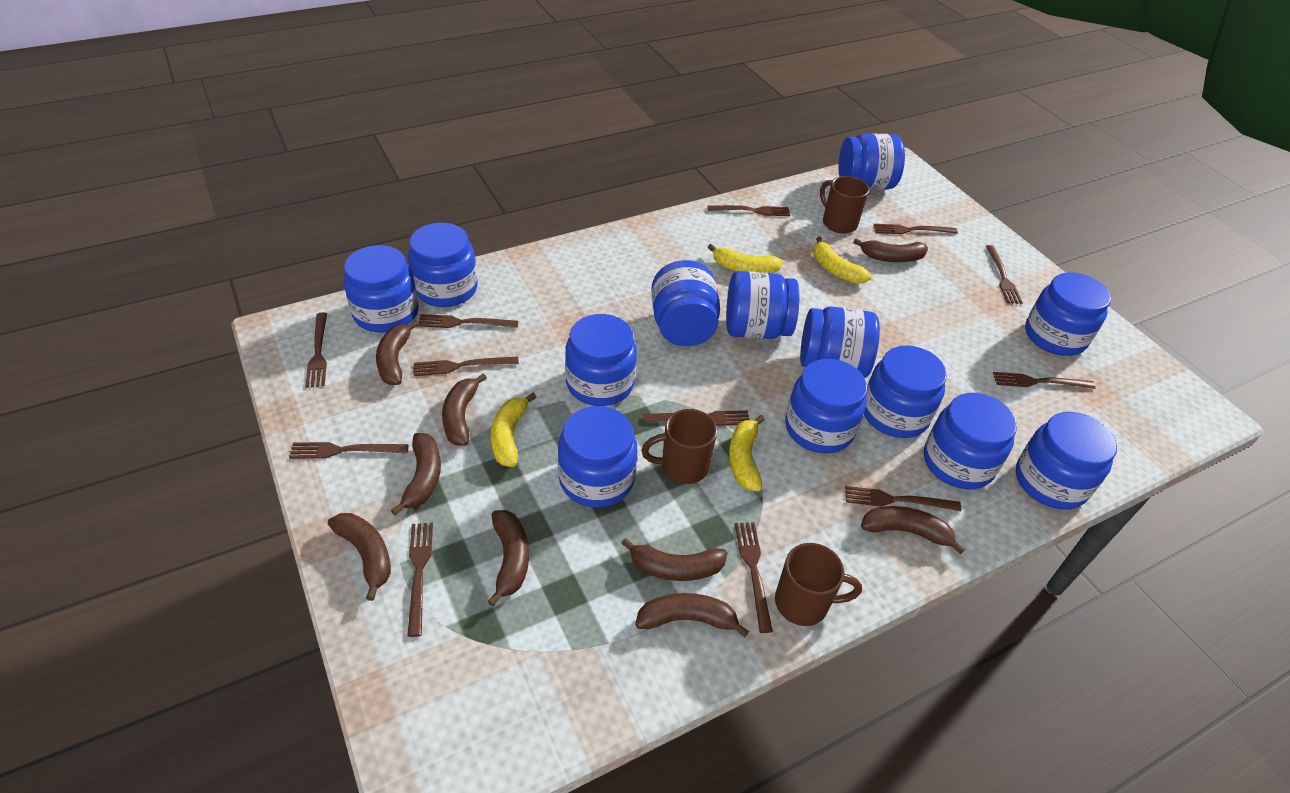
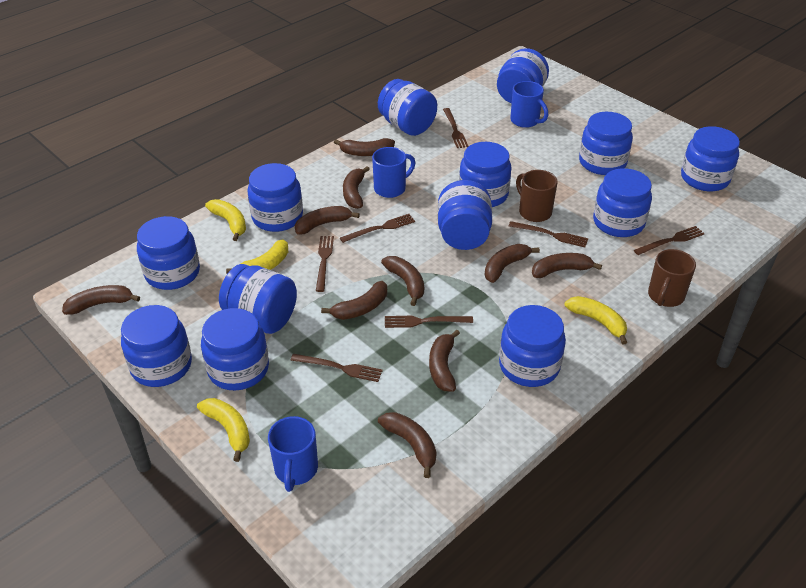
blue mug: 0 -> 3
brown banana: 9 -> 10
brown fork: 12 -> 7
brown mug: 3 -> 2

